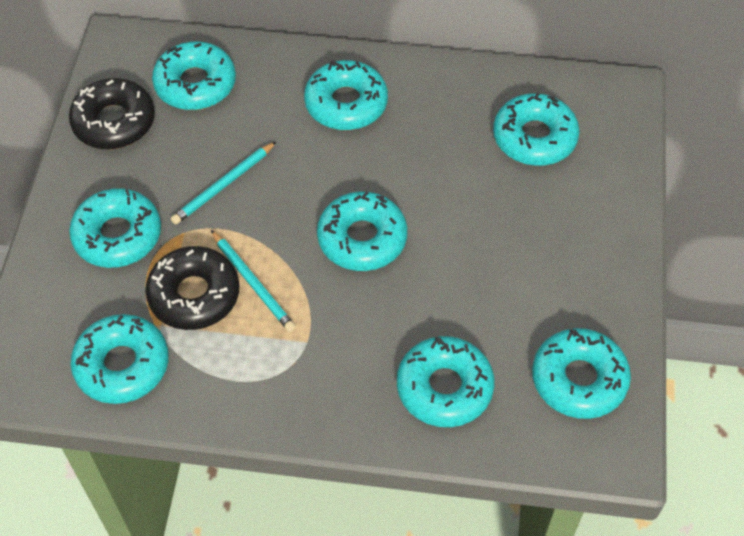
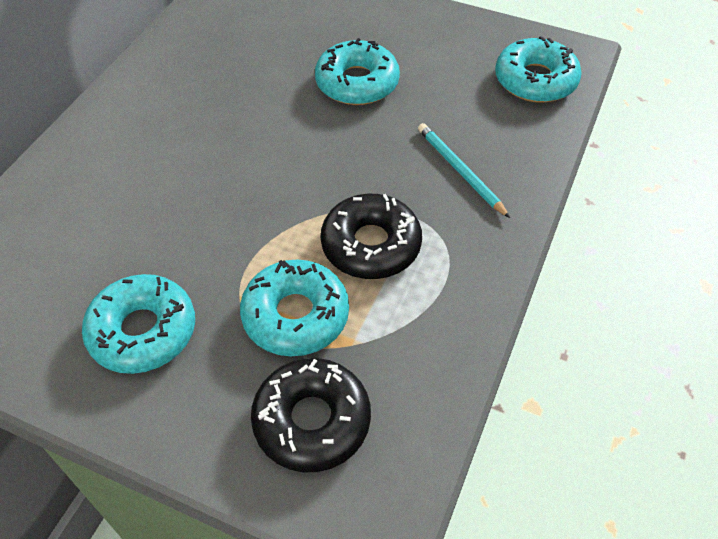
turquoise donut: 8 -> 4
turquoise pencil: 2 -> 1

